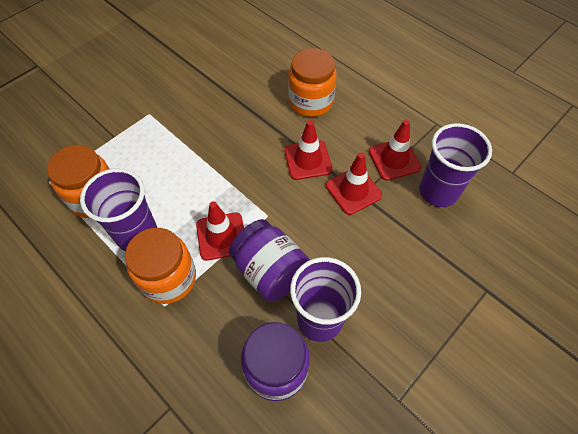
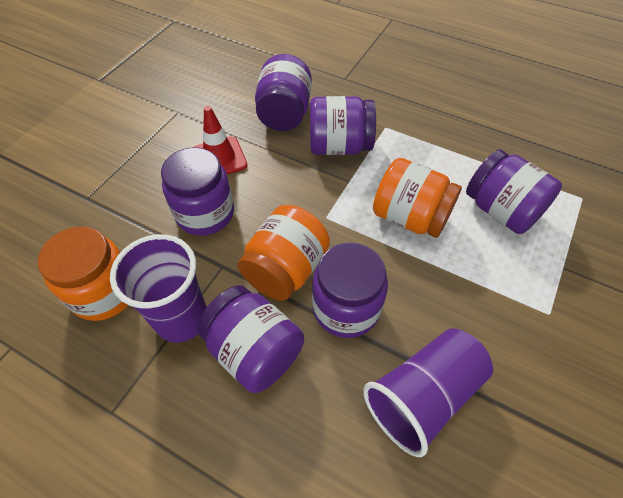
purple cup: 3 -> 2
purple jar: 2 -> 6
red traffic cone: 4 -> 1

